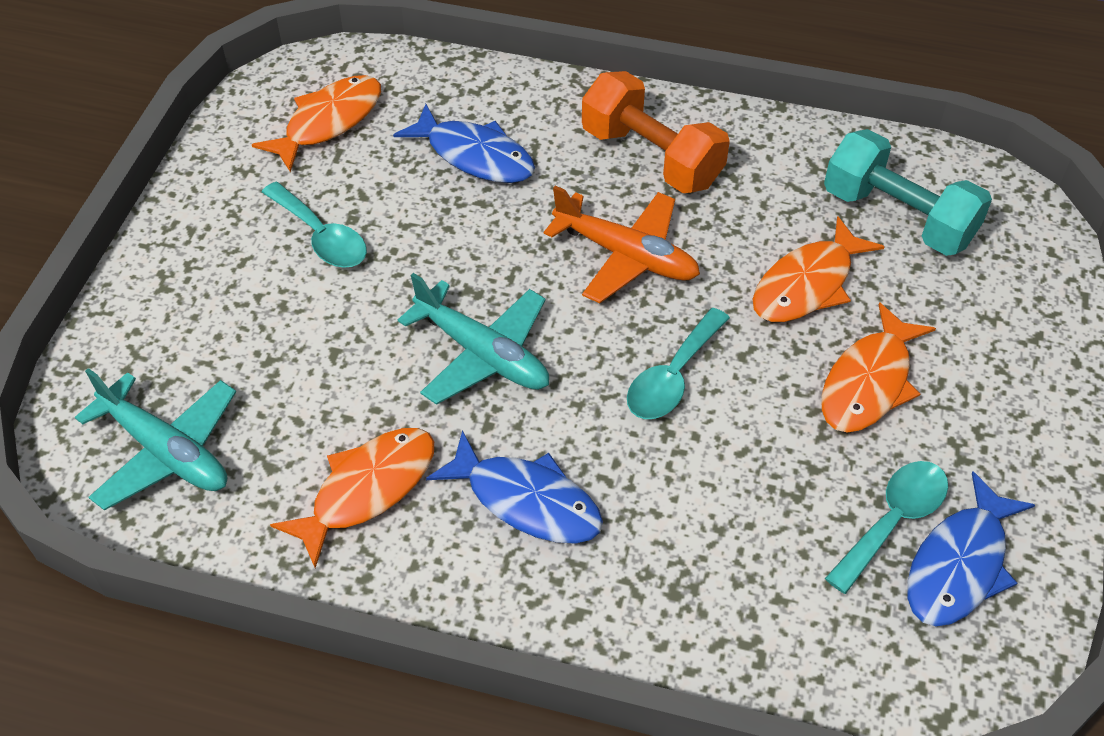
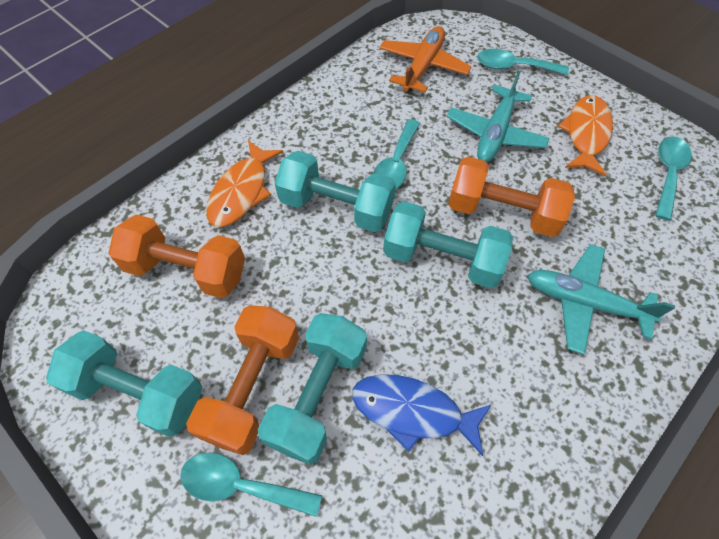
blue fish: 3 -> 1
orange dumbbell: 1 -> 3
orange fish: 4 -> 2
turquoise dumbbell: 1 -> 4
turquoise spoon: 3 -> 4

